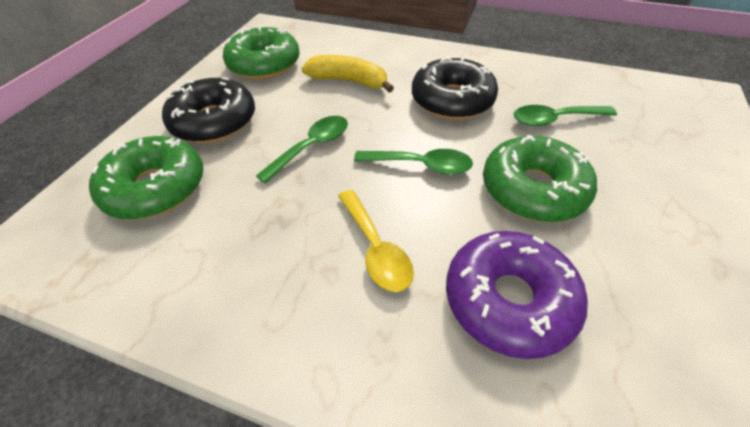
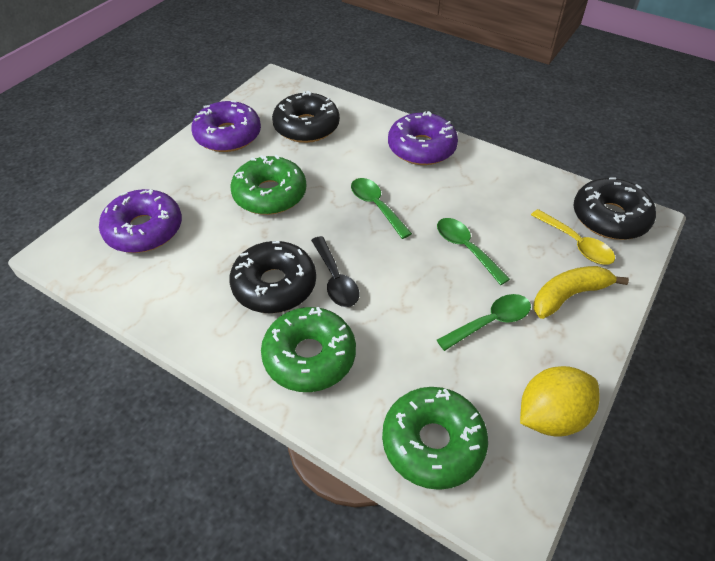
black donut: 2 -> 3
black spoon: 0 -> 1
purple donut: 1 -> 3
yellow lemon: 0 -> 1

